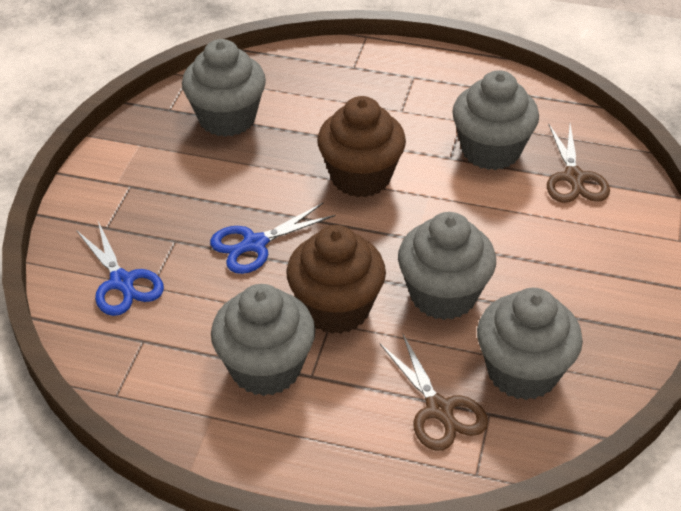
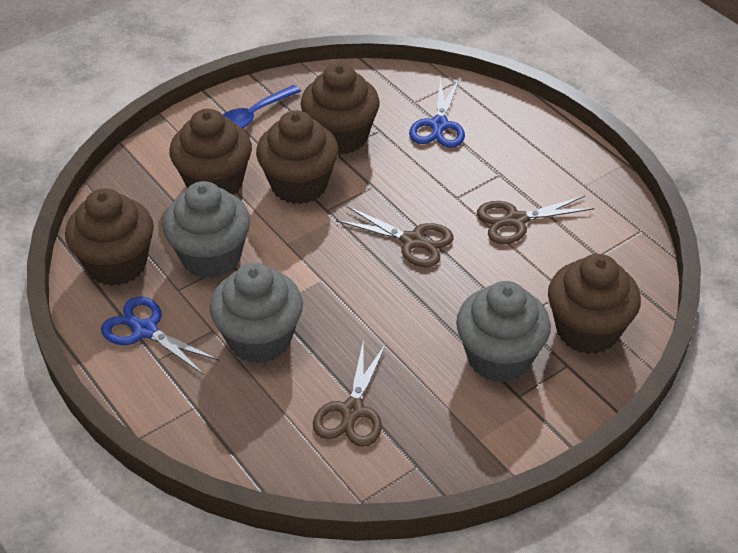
blue spoon: 0 -> 1
brown cupcake: 2 -> 5
brown scissors: 2 -> 3
grey cupcake: 5 -> 3

